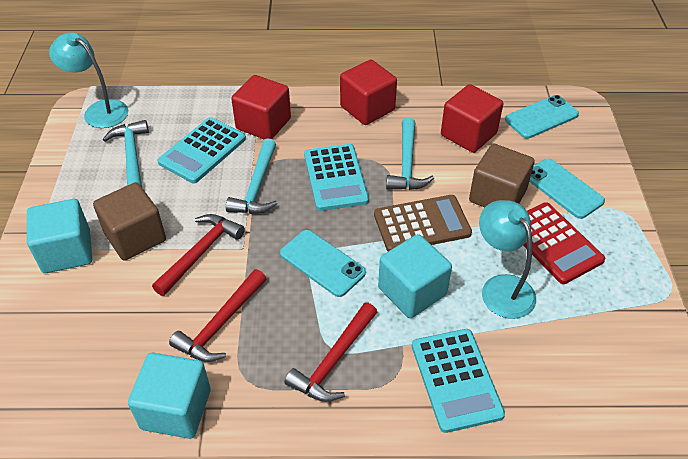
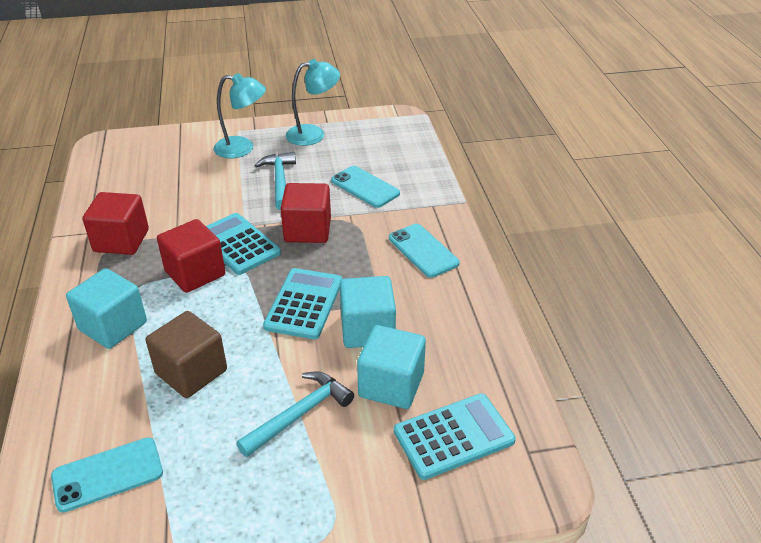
brown calculator: 1 -> 0
brown cube: 2 -> 1
red calculator: 1 -> 0
red hammer: 3 -> 0
turquoise hammer: 3 -> 2

